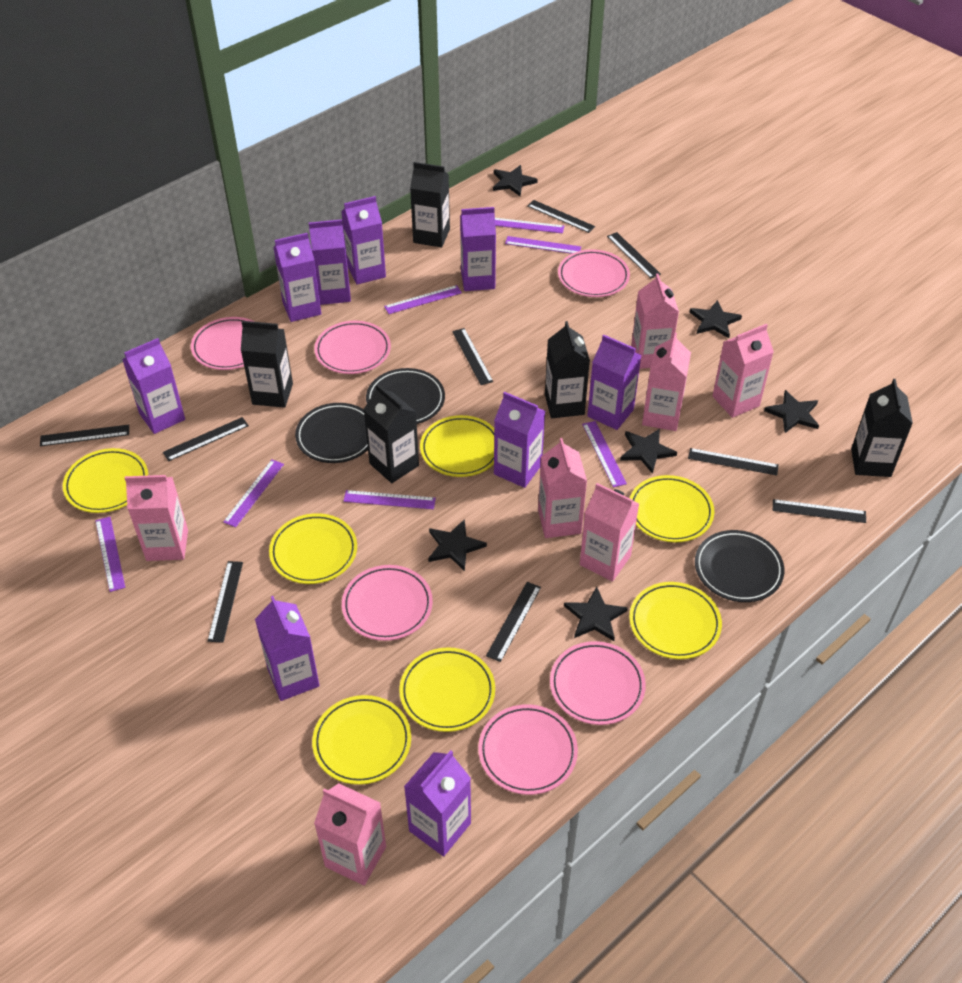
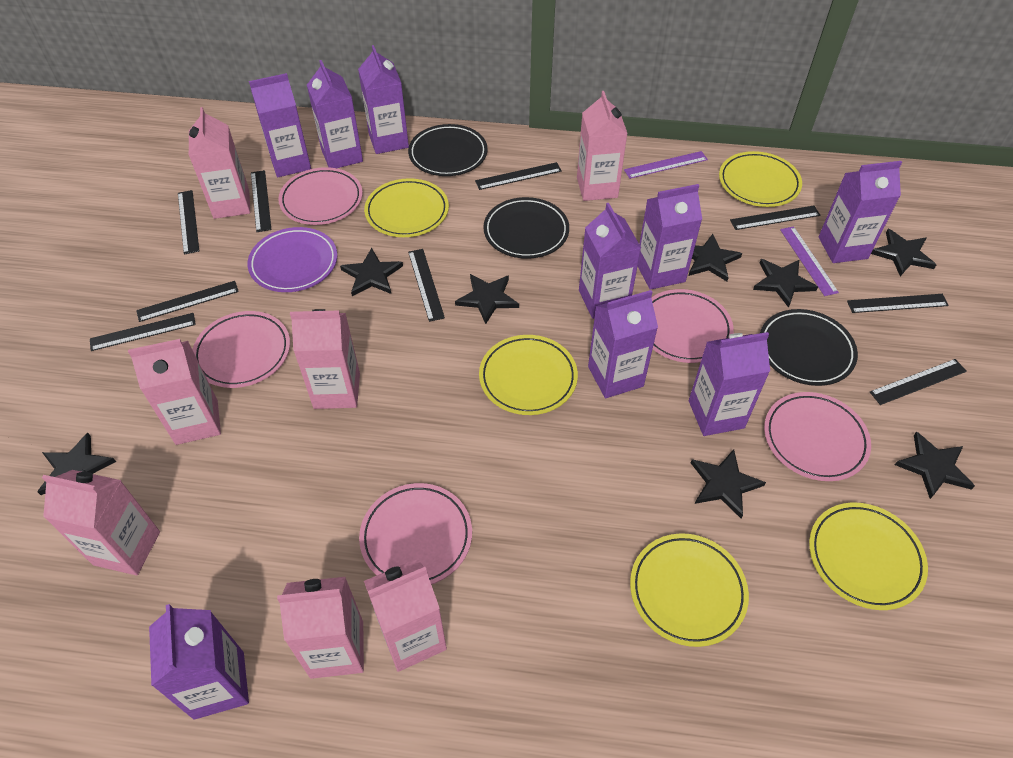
black carton: 5 -> 0
black star: 6 -> 8
pink plate: 6 -> 5
purple plate: 0 -> 1
purple ruler: 7 -> 2
yellow plate: 7 -> 5

